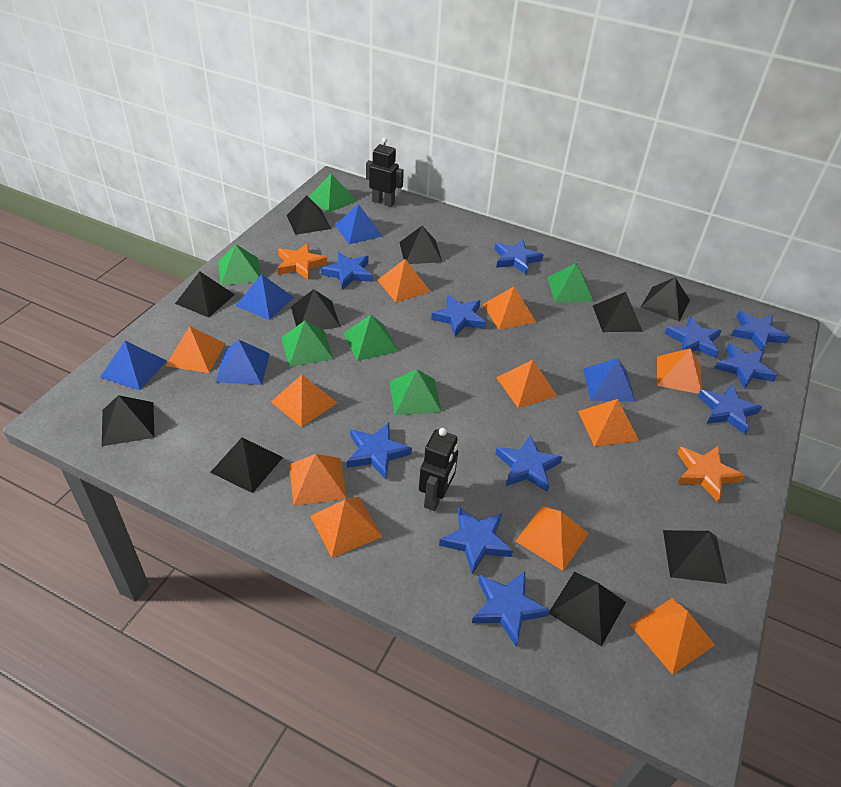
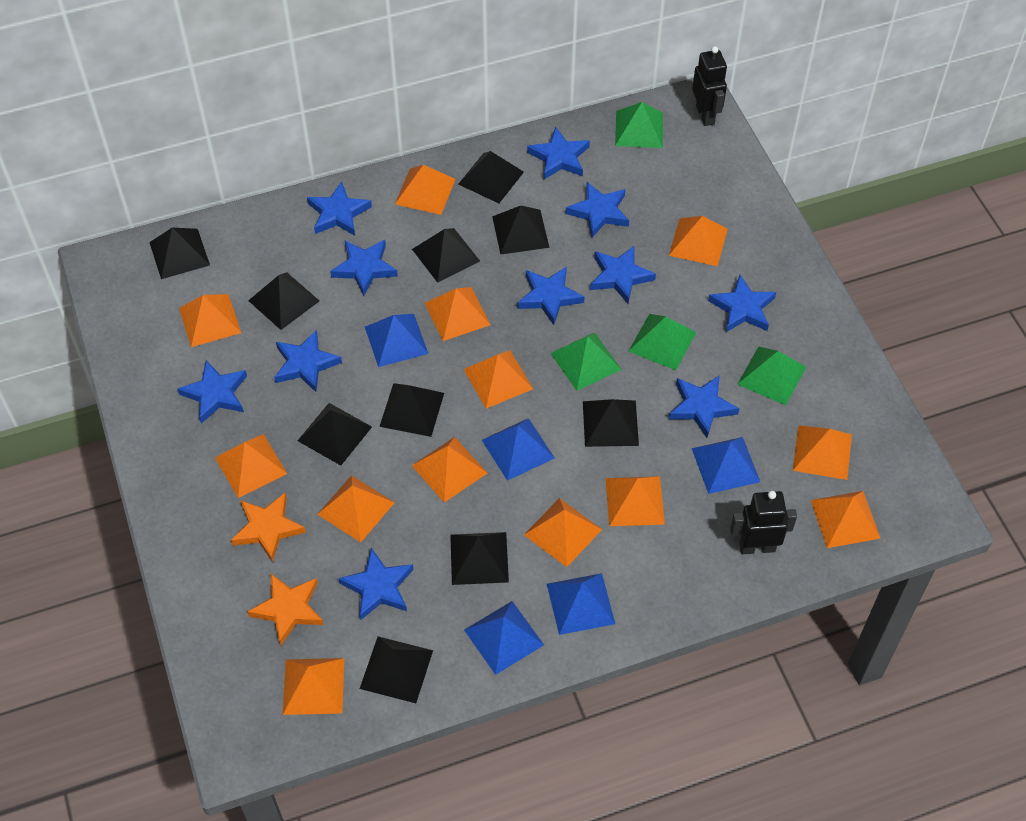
green pyramid: 6 -> 4
orange pyramid: 11 -> 13

